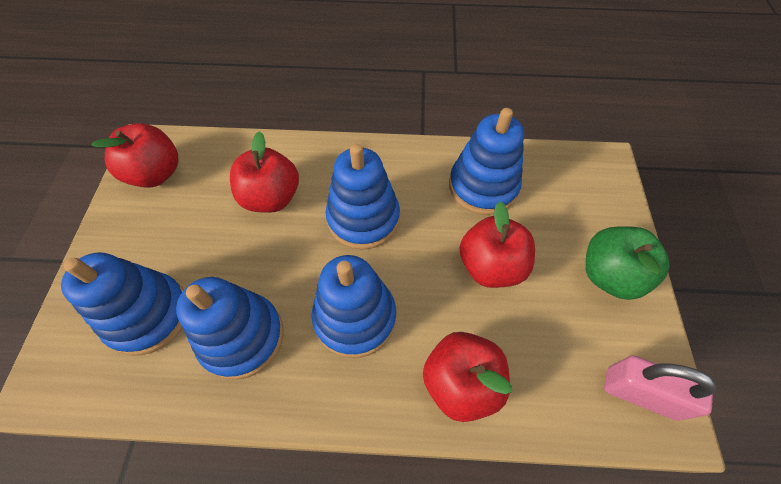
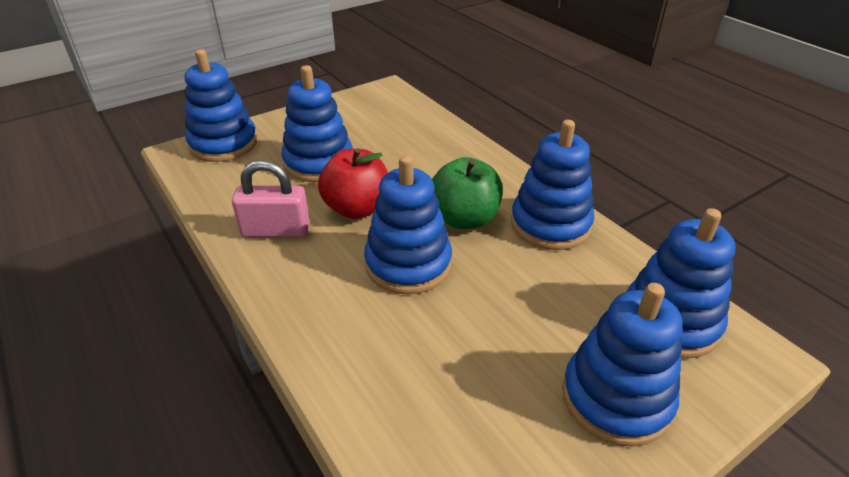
blue stacking toy: 5 -> 6
red apple: 4 -> 1

